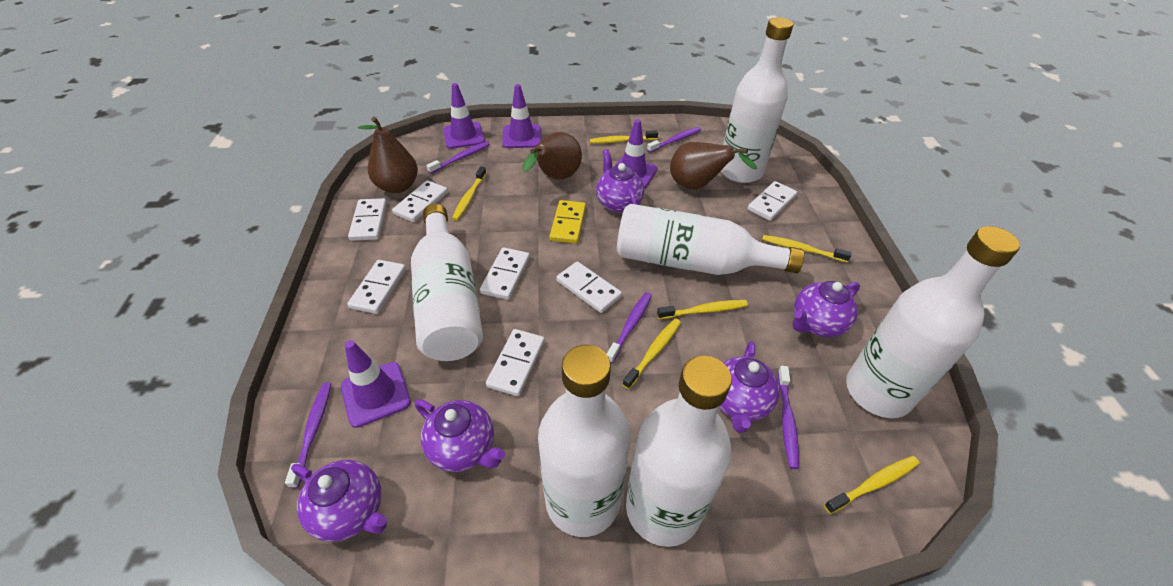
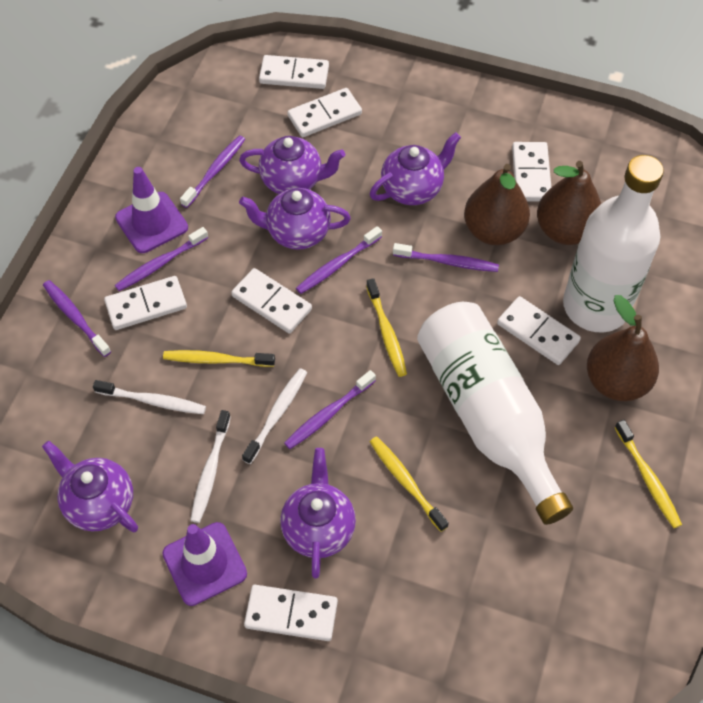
purple toothbrush: 5 -> 6
purple traffic cone: 4 -> 2
white bottle: 6 -> 2
white toothbrush: 0 -> 3
yellow domino: 1 -> 0
yellow toothbrush: 6 -> 4

